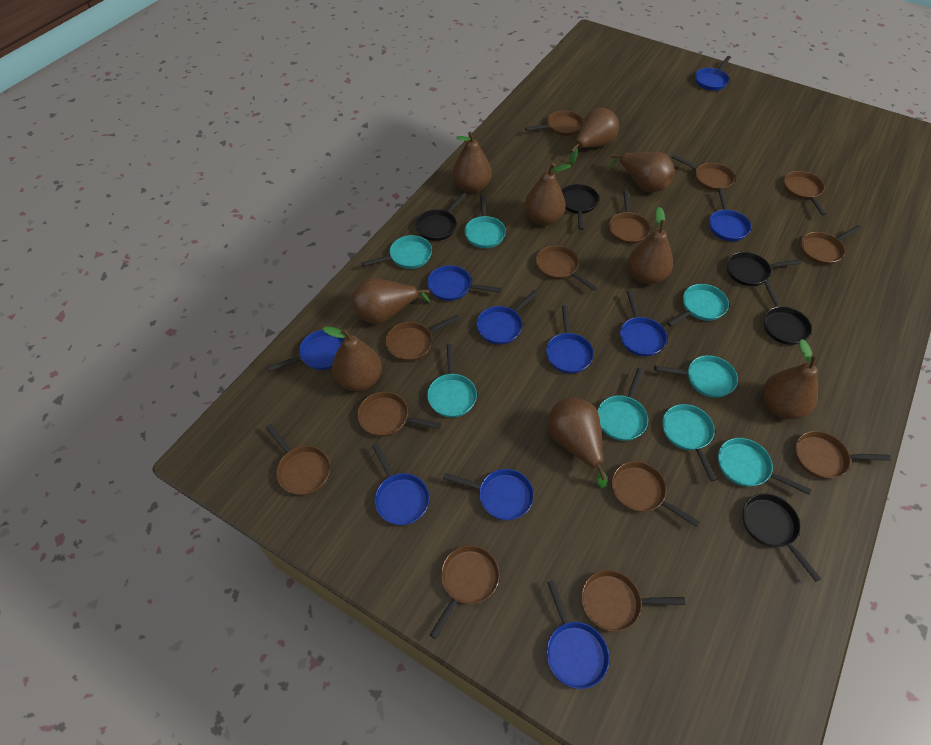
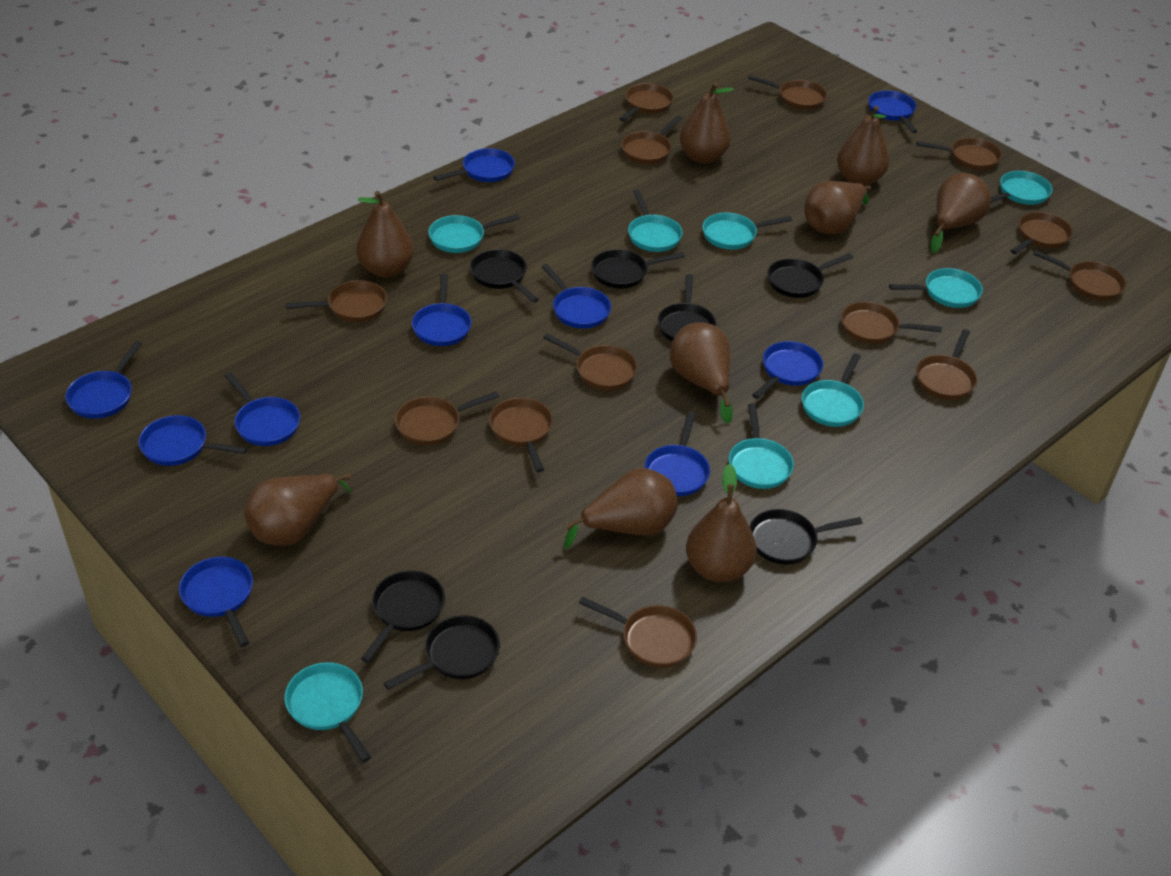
black pan: 5 -> 7

